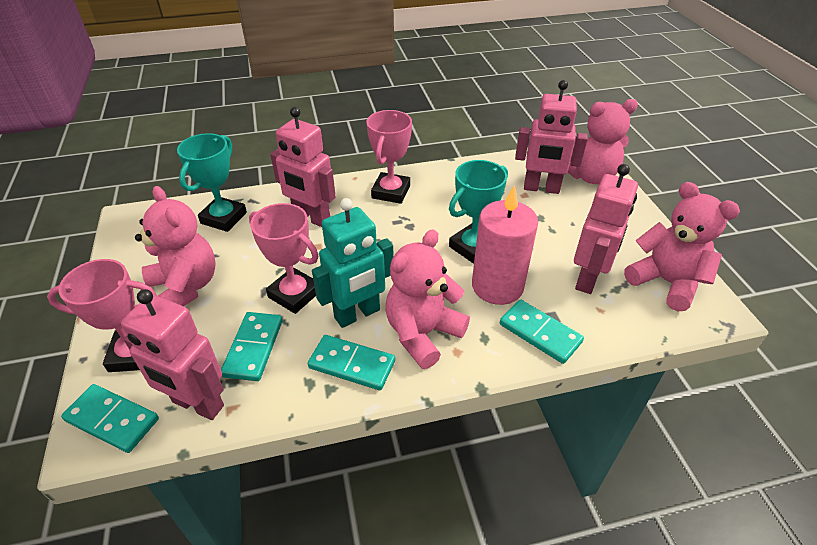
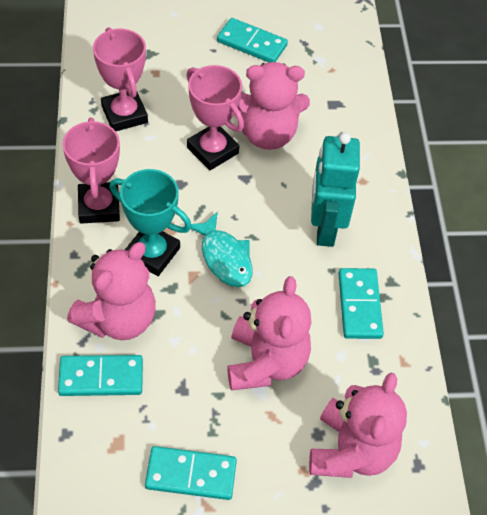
pink candle: 1 -> 0
pink robot: 4 -> 0
turquoise fish: 0 -> 1
turquoise trophy: 2 -> 1

